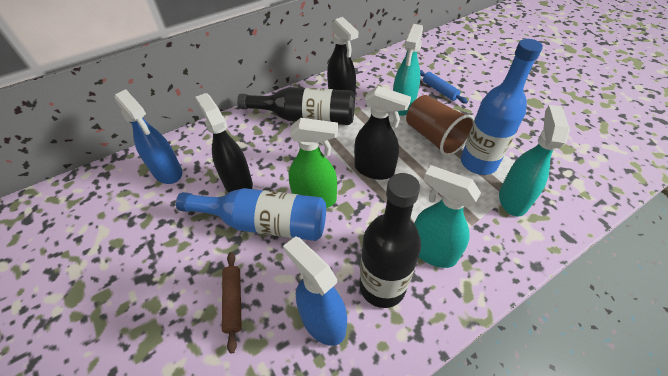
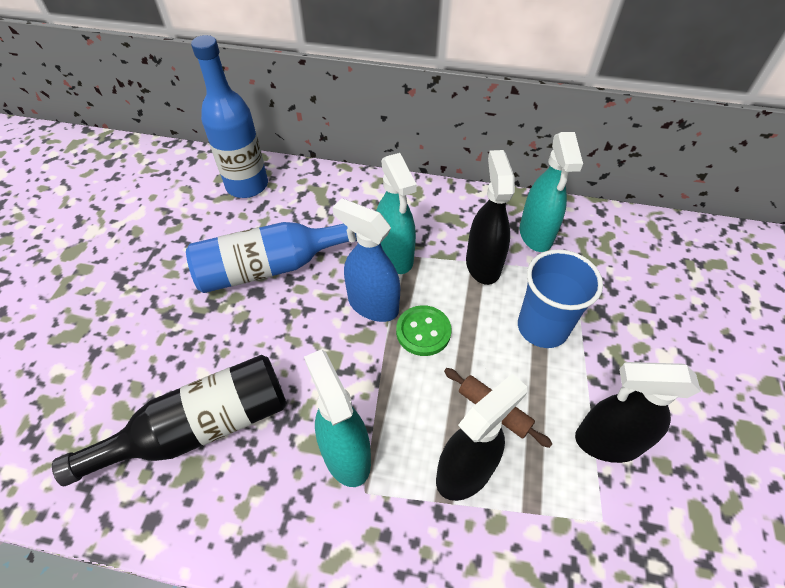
black bottle: 2 -> 1
blue cup: 0 -> 1
blue rolling pin: 1 -> 0
blue spray bottle: 2 -> 1
brown cup: 1 -> 0
green button: 0 -> 1
green spray bottle: 1 -> 0

